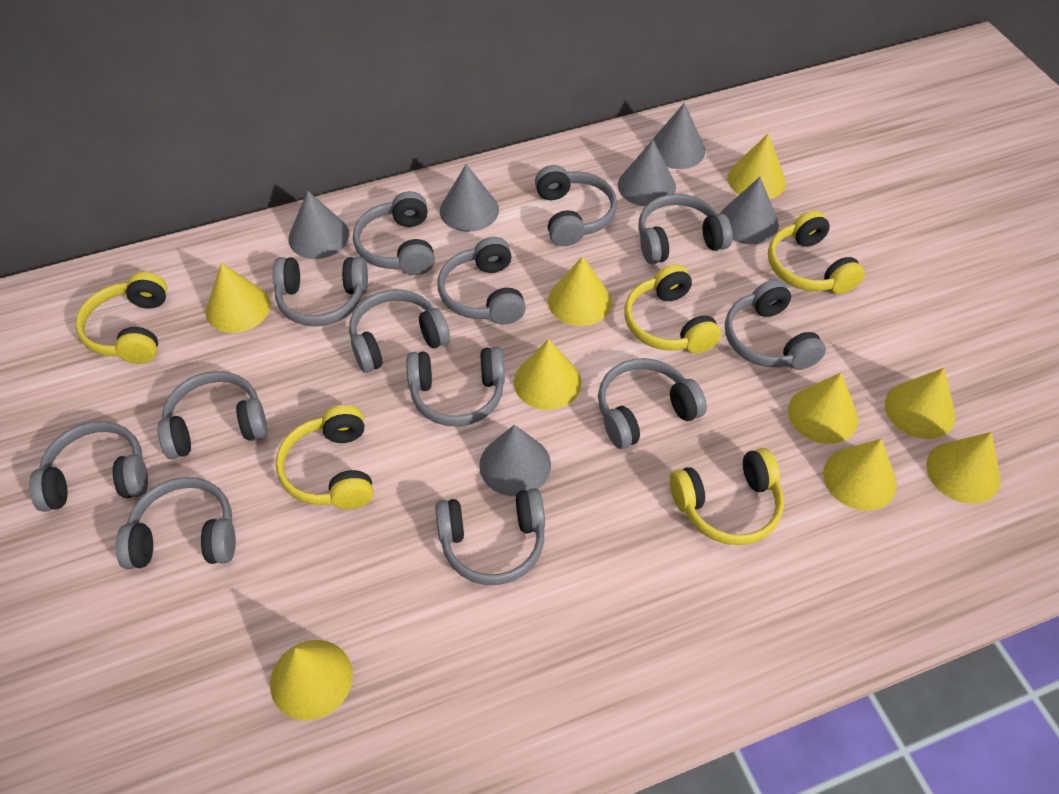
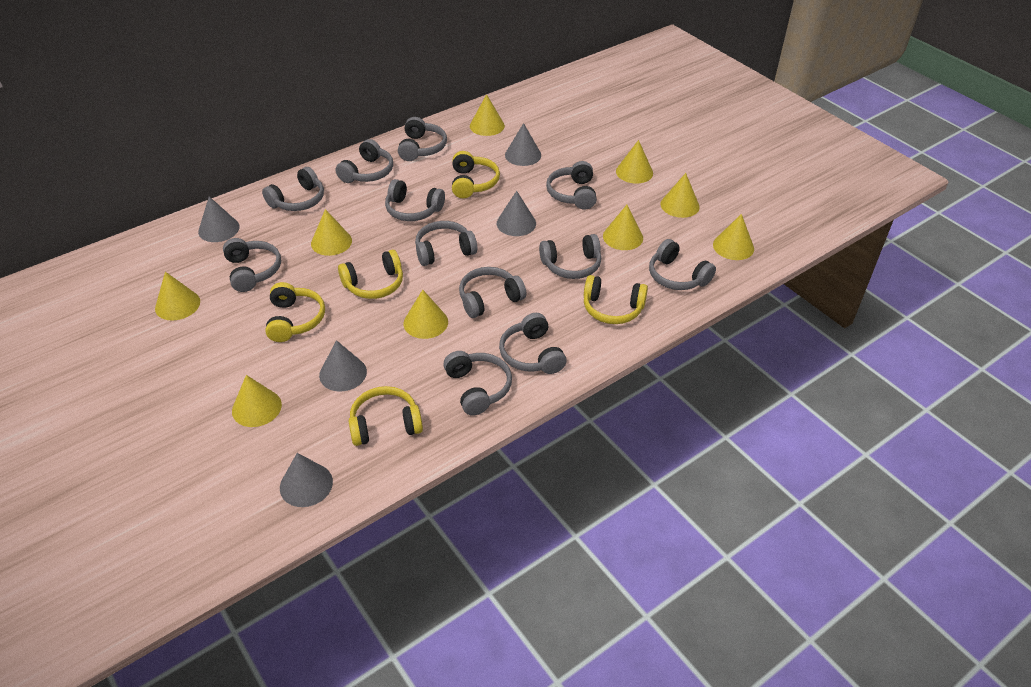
grey cone: 6 -> 5
grey headphones: 13 -> 12

